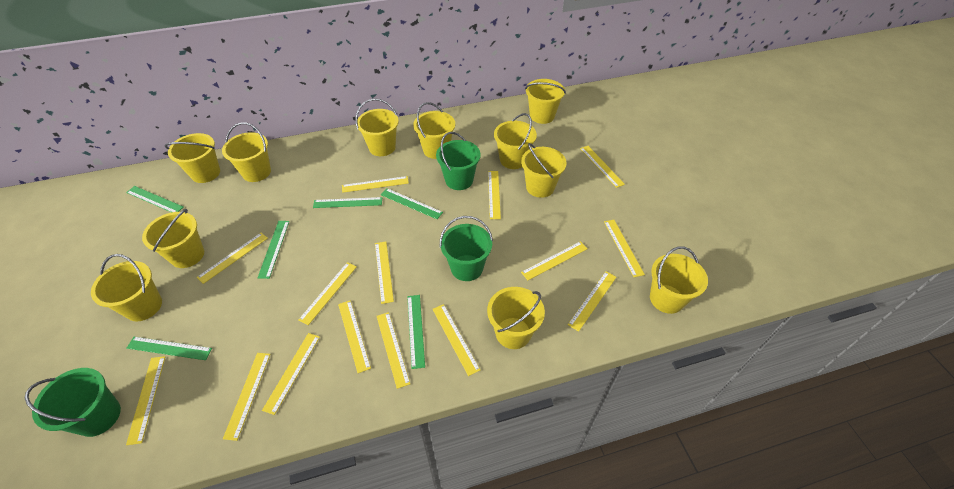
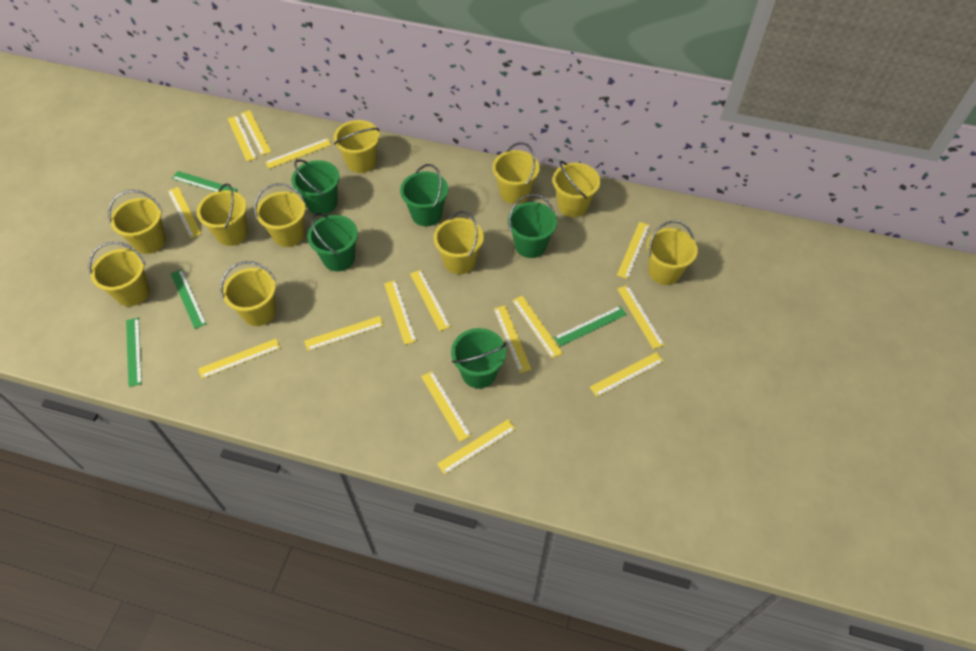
green bucket: 3 -> 5
green ruler: 6 -> 4
yellow bucket: 11 -> 10

